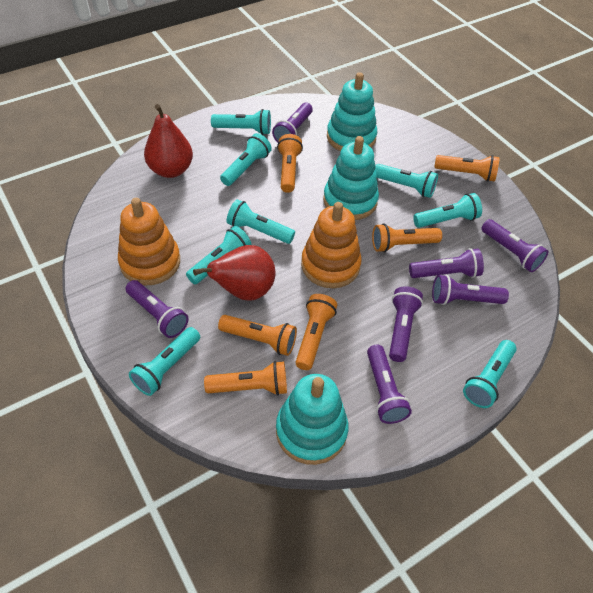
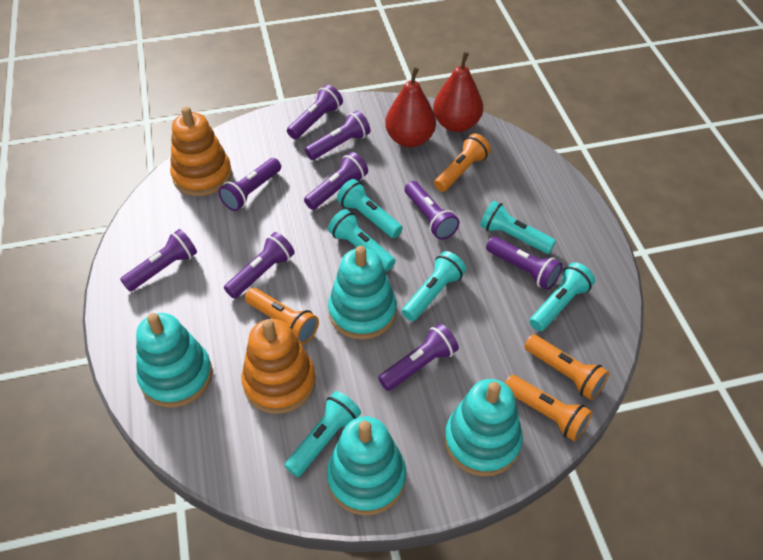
orange flashlight: 6 -> 4
purple flashlight: 7 -> 9
turquoise flashlight: 8 -> 6
turquoise stacking toy: 3 -> 4

